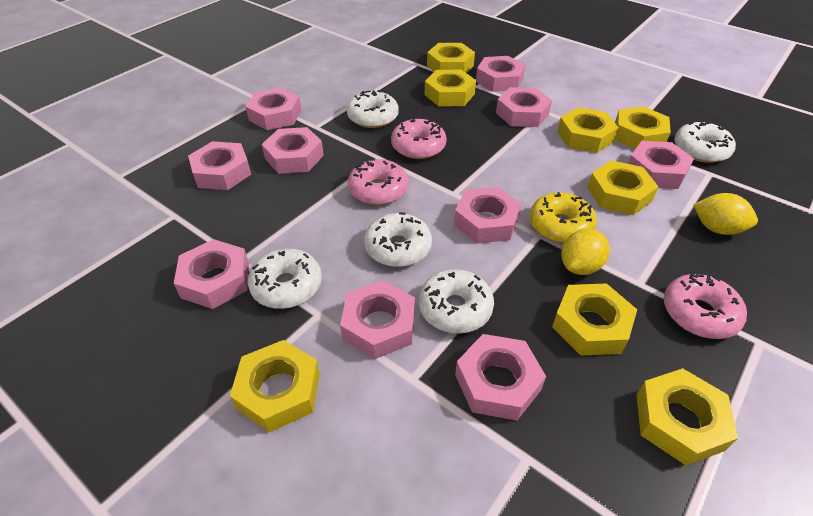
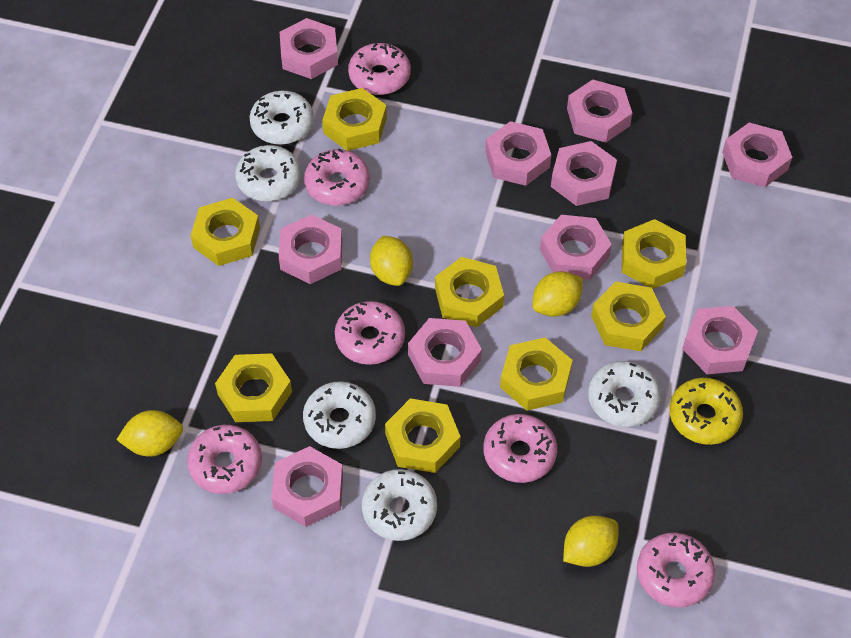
pink donut: 3 -> 6
yellow lemon: 2 -> 4

